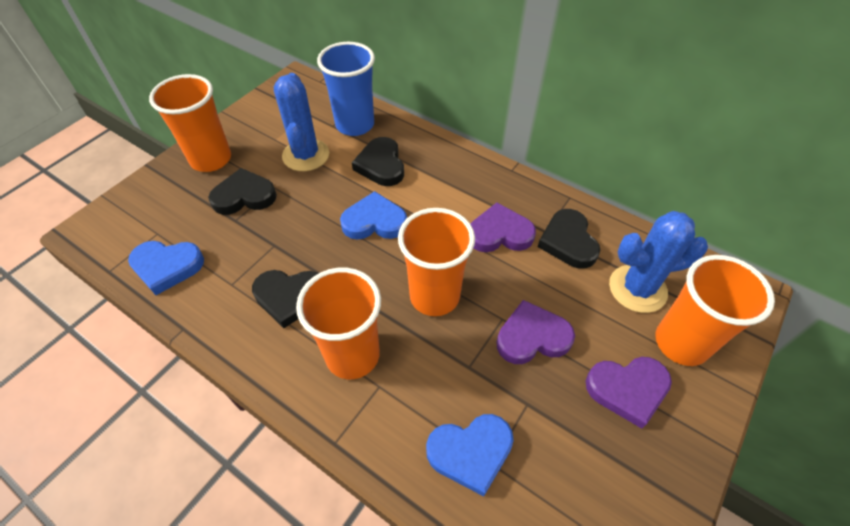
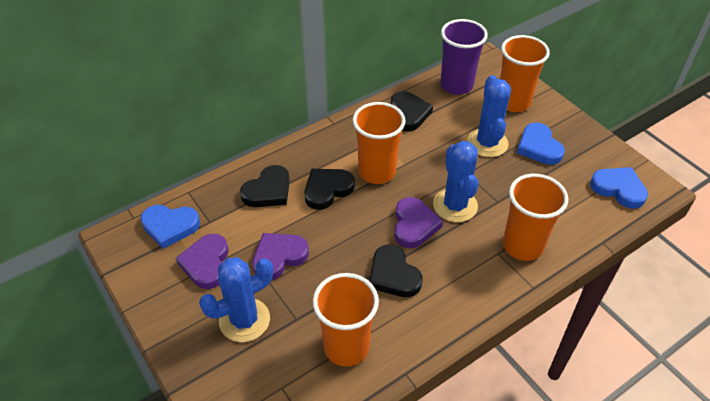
blue cactus: 2 -> 3
blue cup: 1 -> 0
purple cup: 0 -> 1

